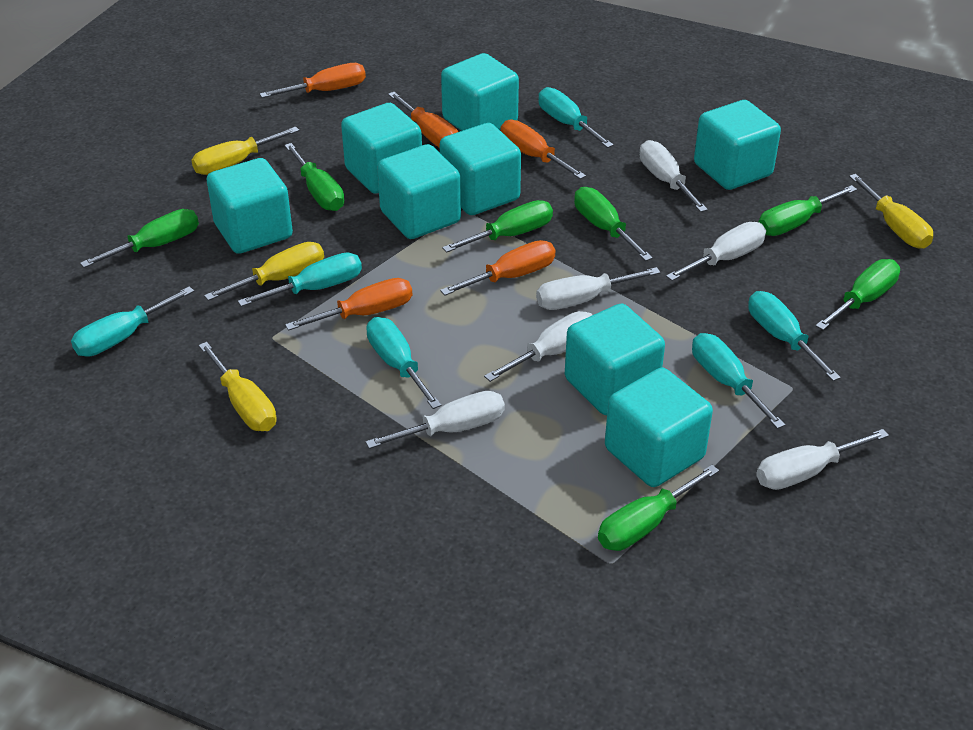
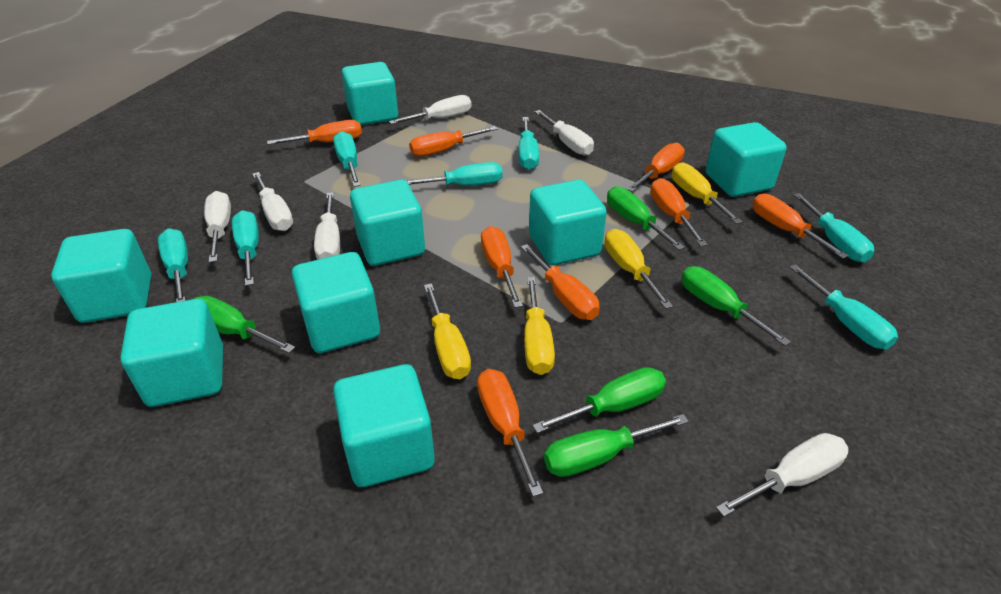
green screwdriver: 7 -> 5
orange screwdriver: 5 -> 8
turquoise screwdriver: 6 -> 7

